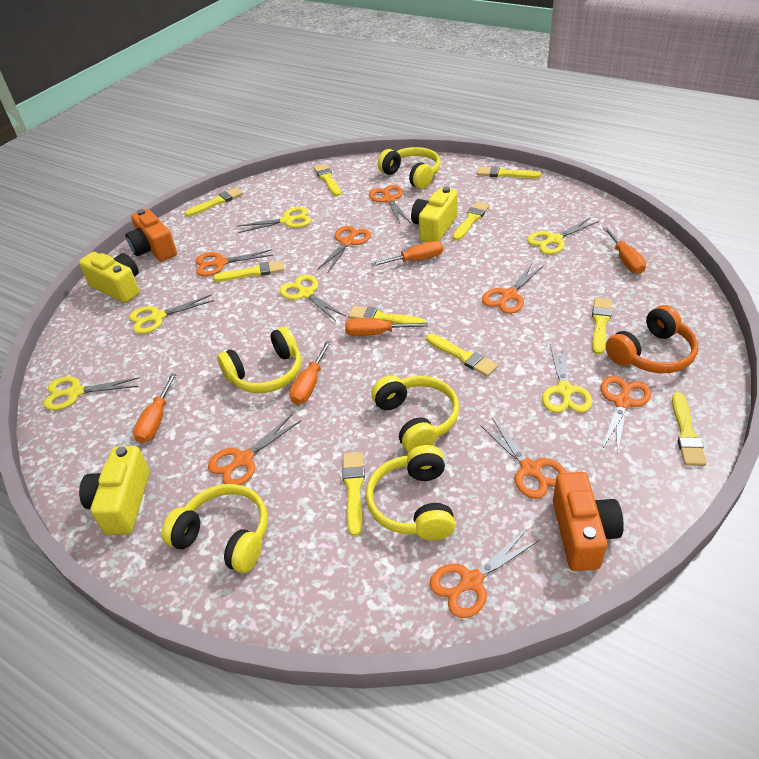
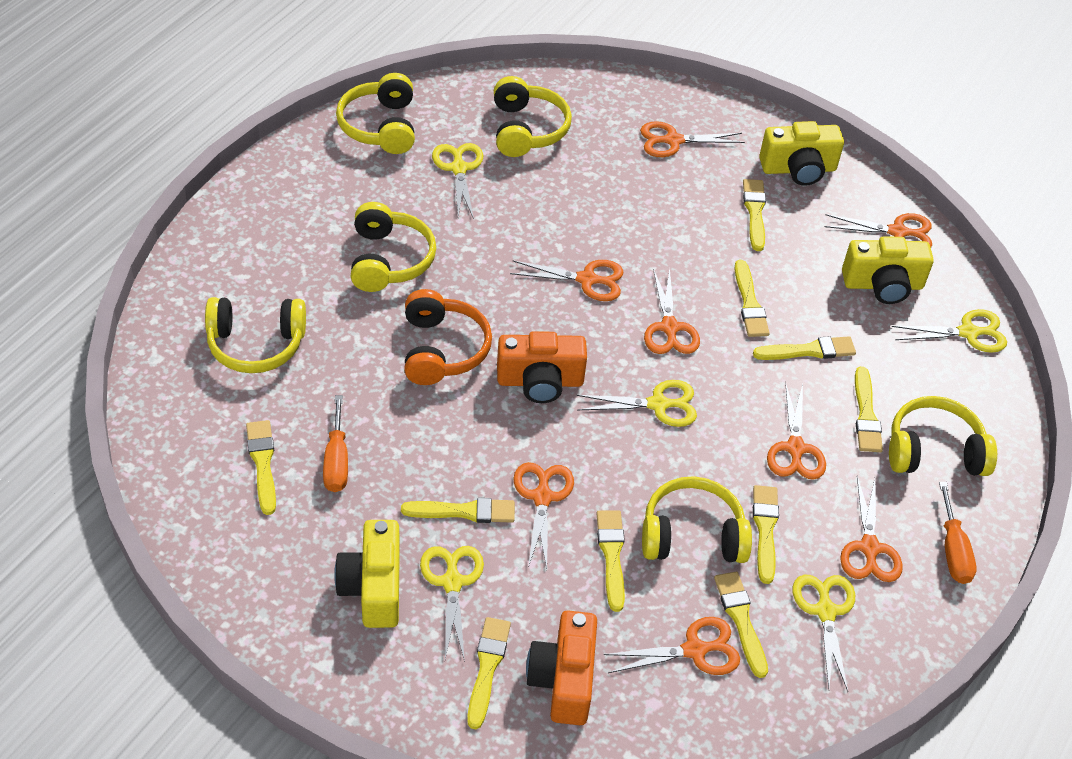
orange screwdriver: 5 -> 2
yellow headphones: 5 -> 6
yellow scissors: 6 -> 5

